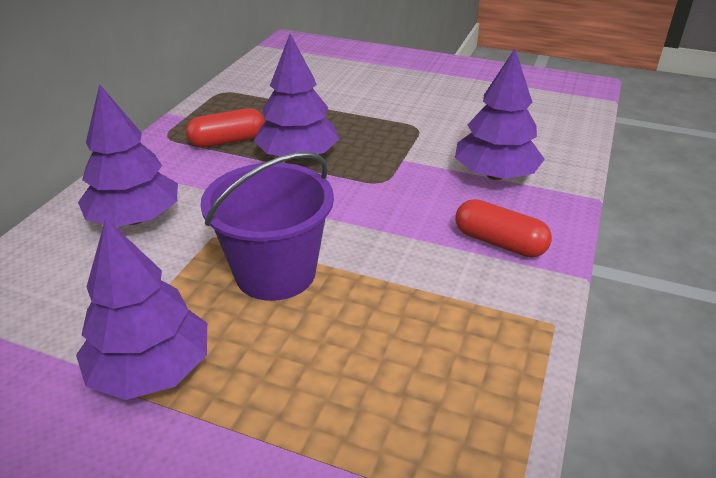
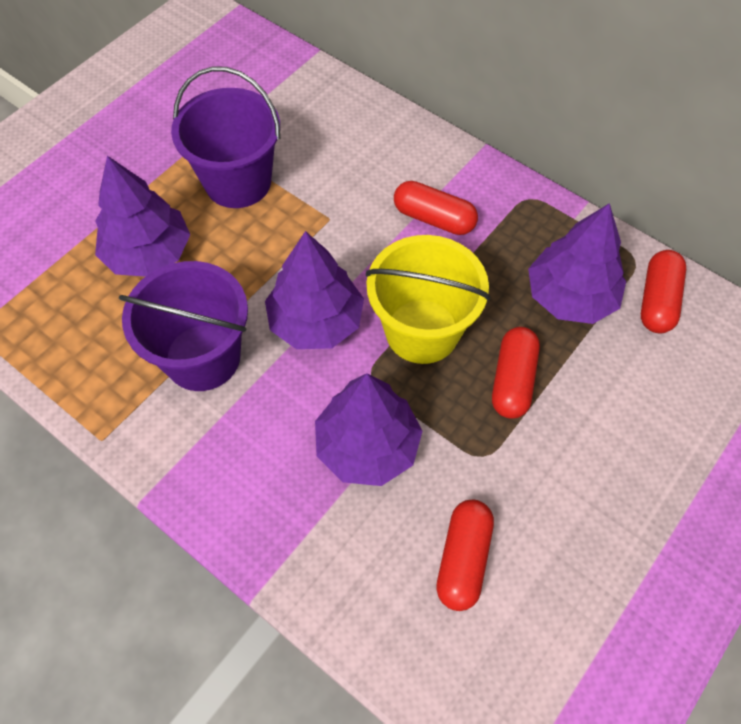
purple bucket: 1 -> 2
red capsule: 2 -> 4
yellow bucket: 0 -> 1

